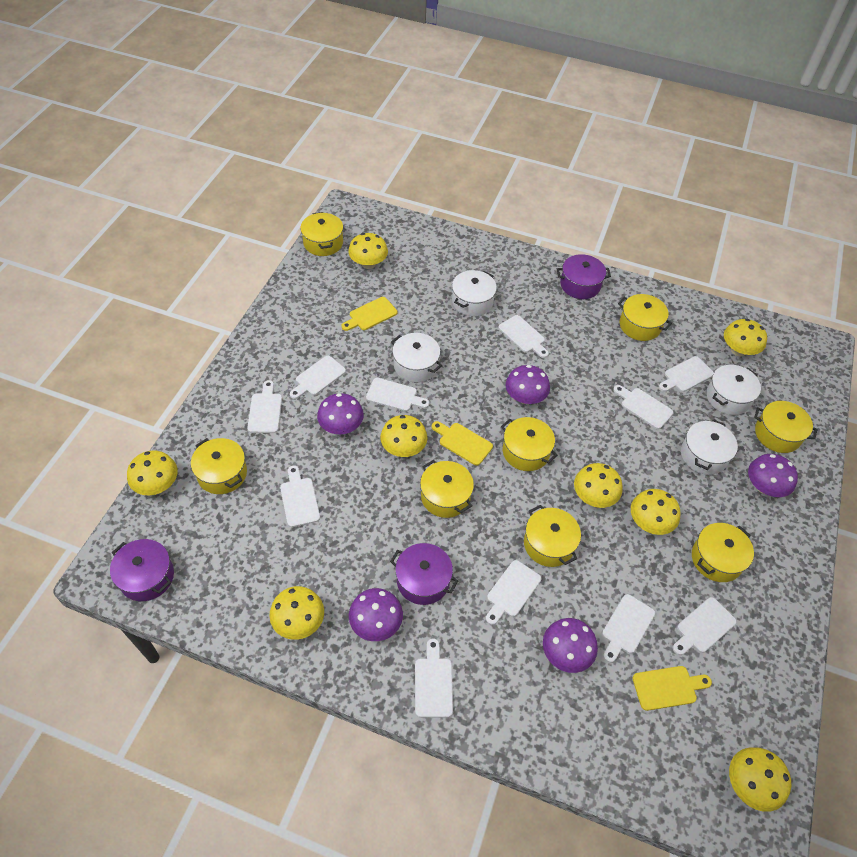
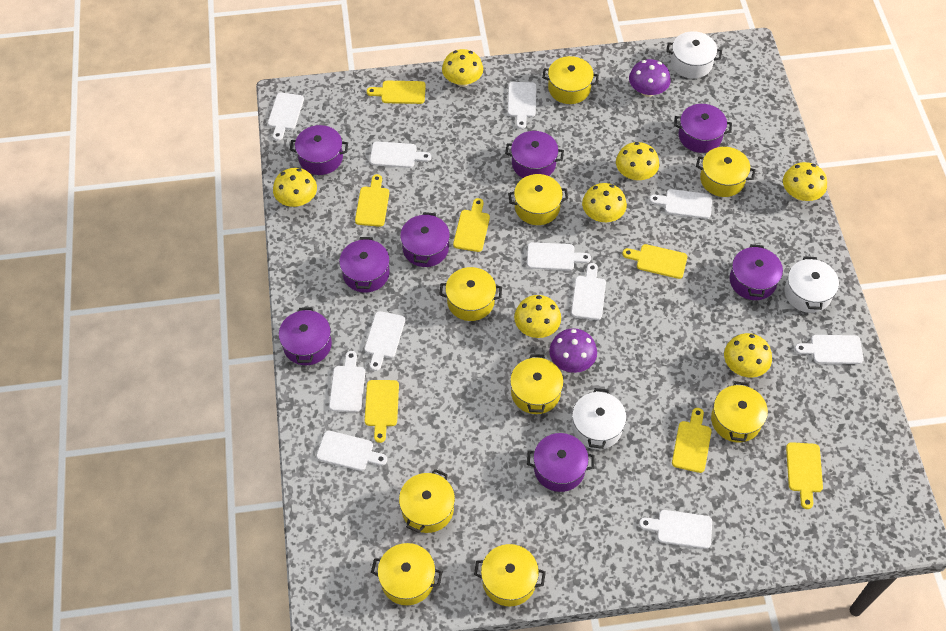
purple mushroom: 5 -> 2
purple pot: 3 -> 8
white pot: 4 -> 3
yellow cutting board: 3 -> 7
yellow mushroom: 8 -> 7
yellow pot: 8 -> 9

